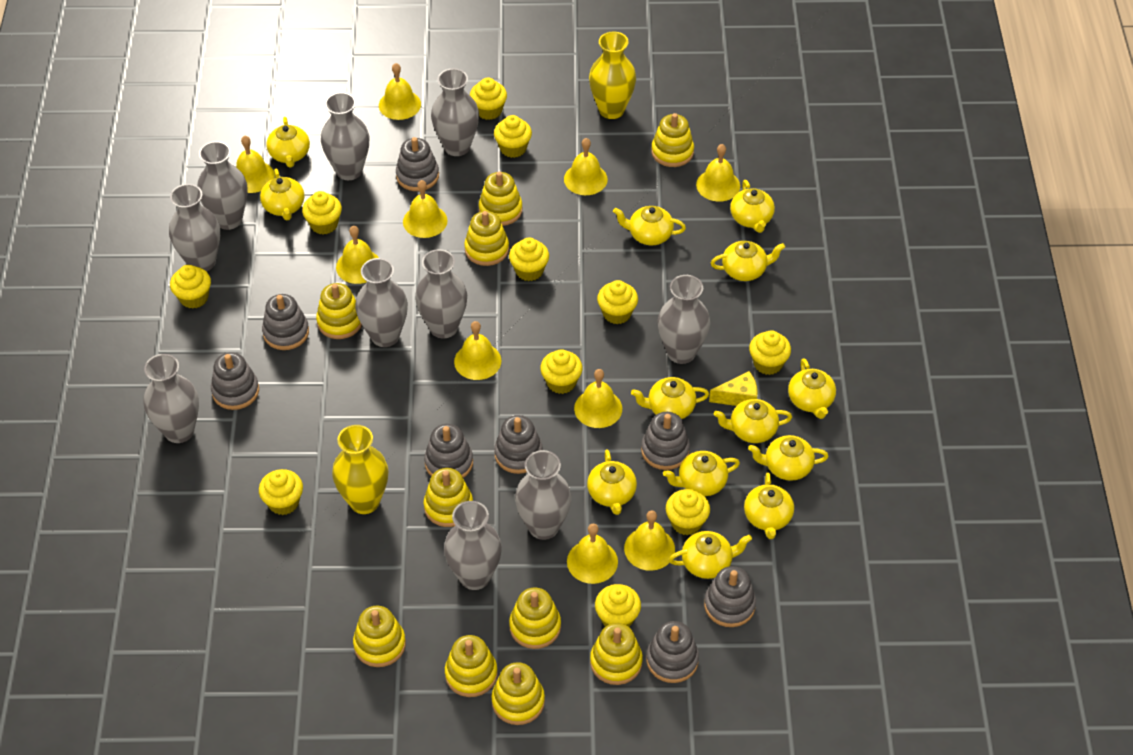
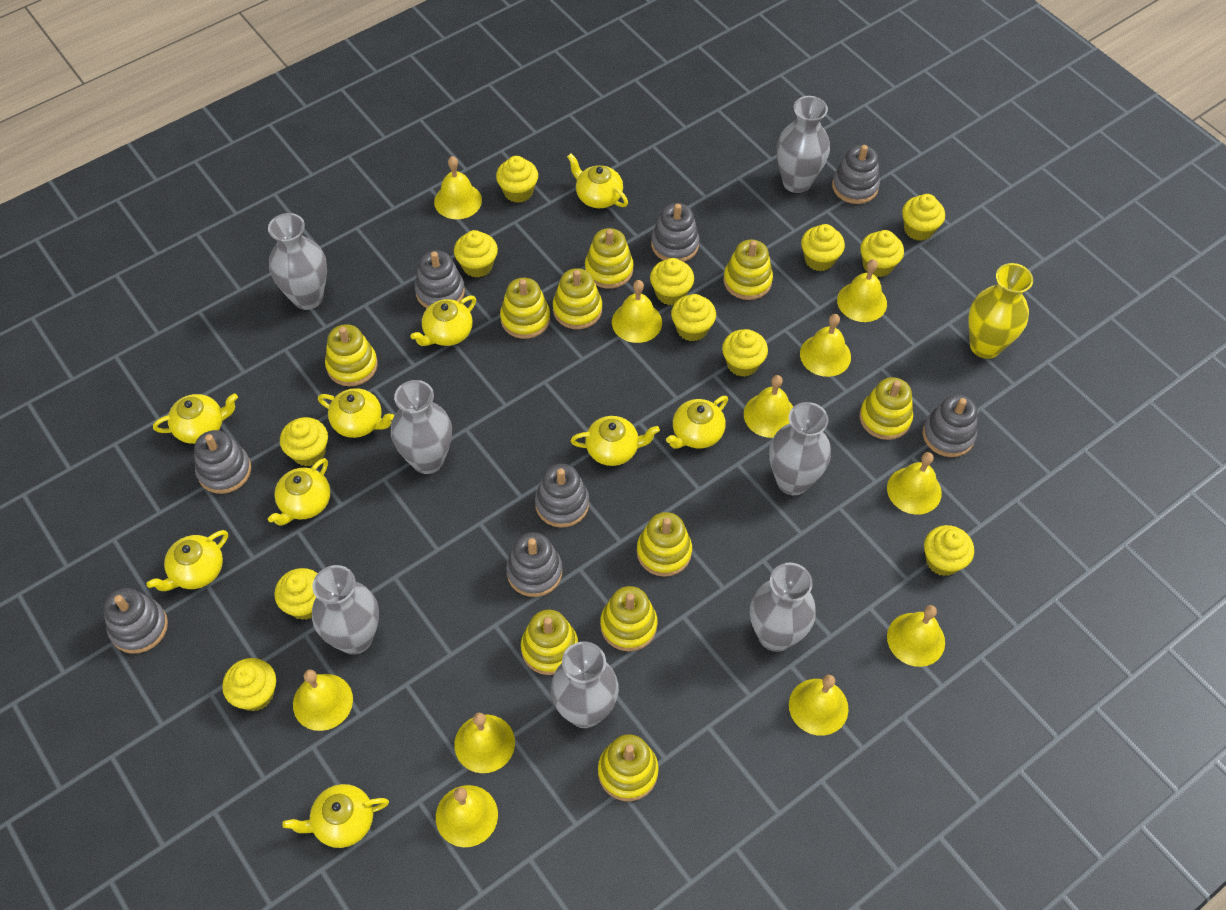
grey vase: 10 -> 7
yellow bell: 10 -> 11
yellow cheese: 1 -> 0
yellow cupcake: 11 -> 12
yellow teapot: 13 -> 9
yellow vase: 2 -> 1

